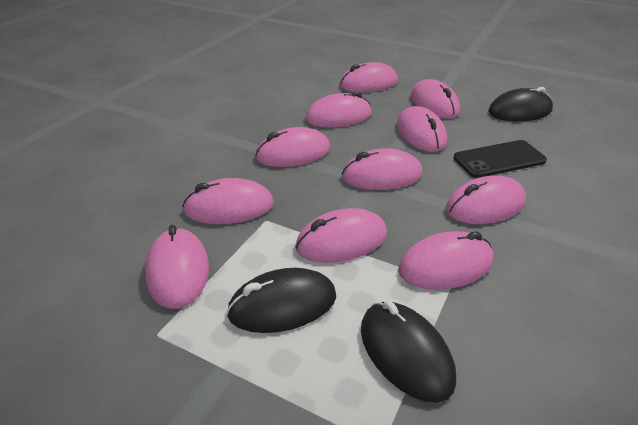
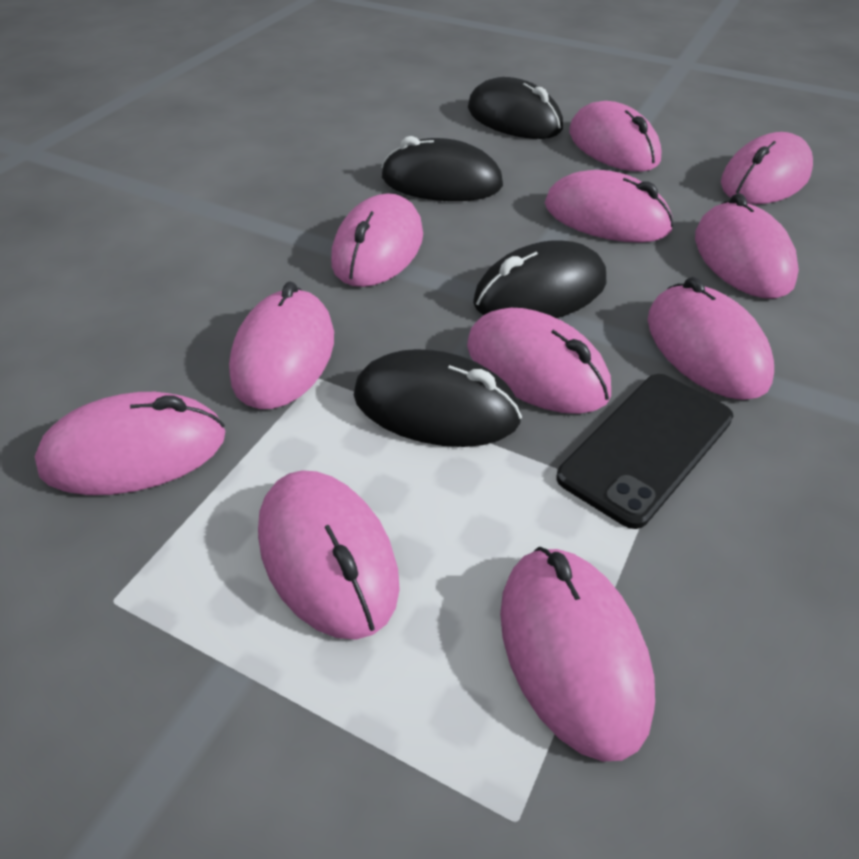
black mouse: 3 -> 4

